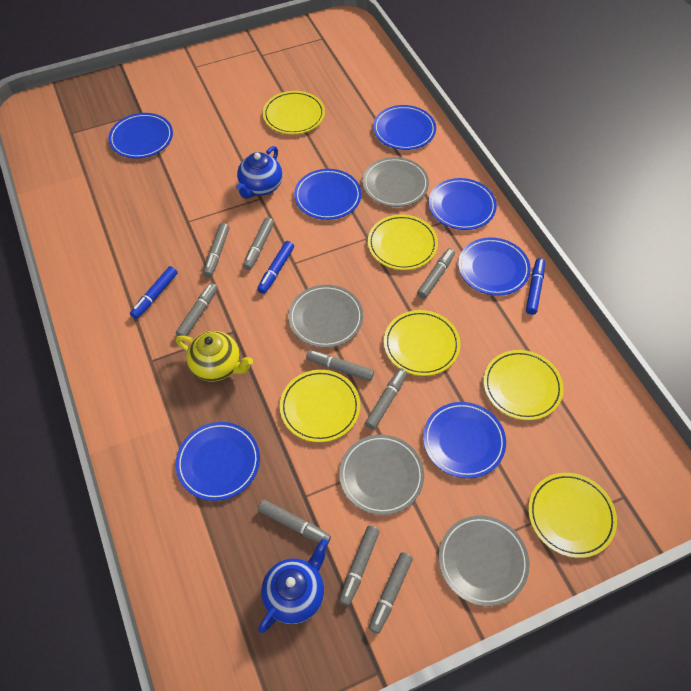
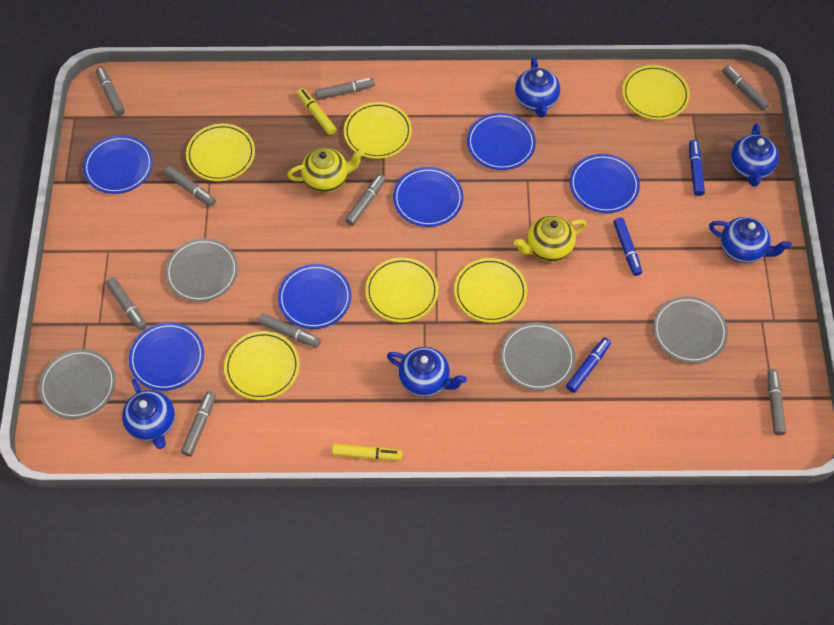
blue plate: 7 -> 6
blue teapot: 2 -> 5
yellow marker: 0 -> 2
yellow teapot: 1 -> 2

